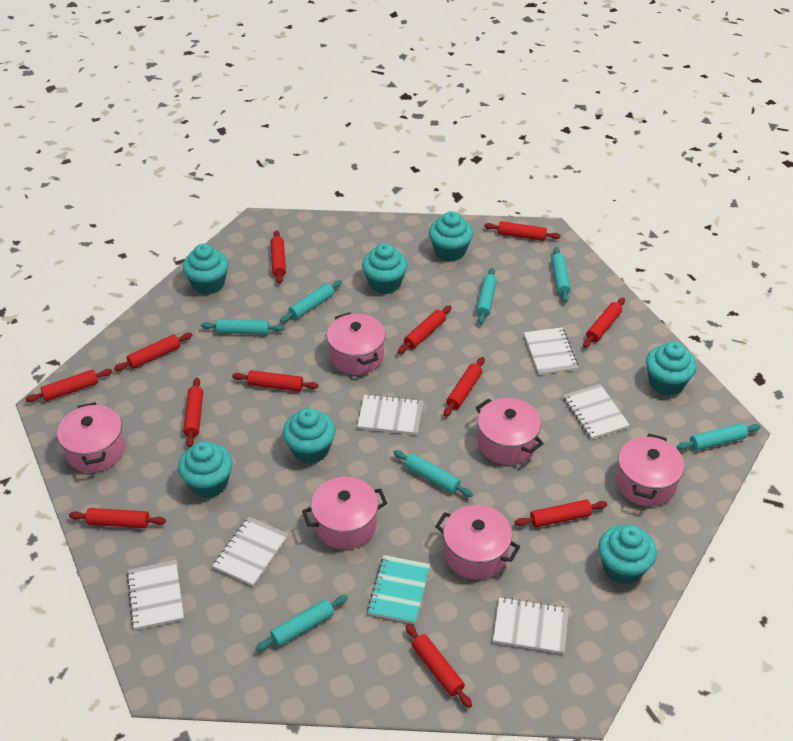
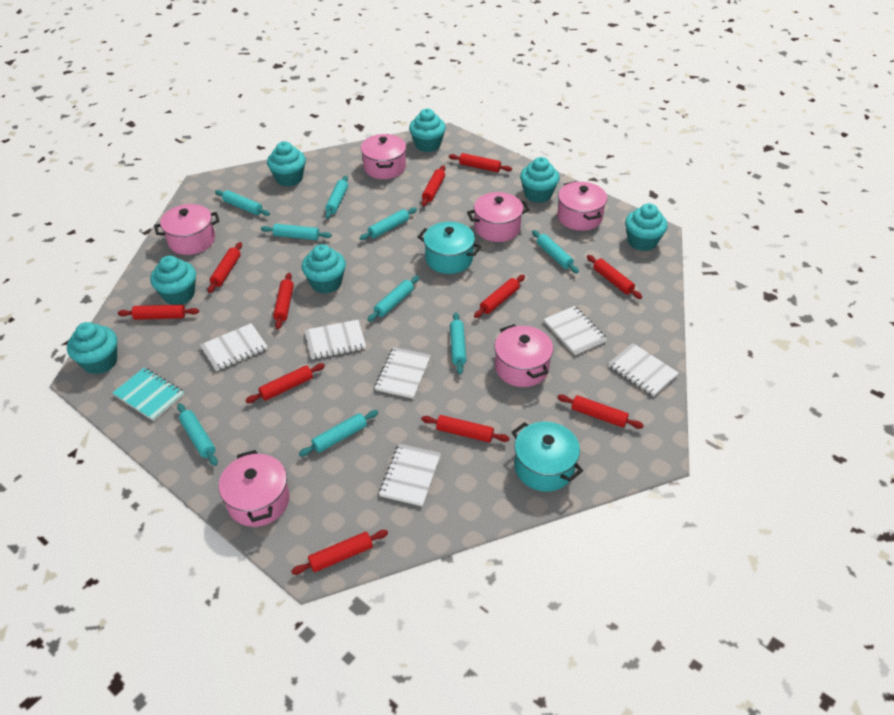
red rolling pin: 12 -> 11
turquoise pot: 0 -> 2
turquoise rolling pin: 7 -> 9

